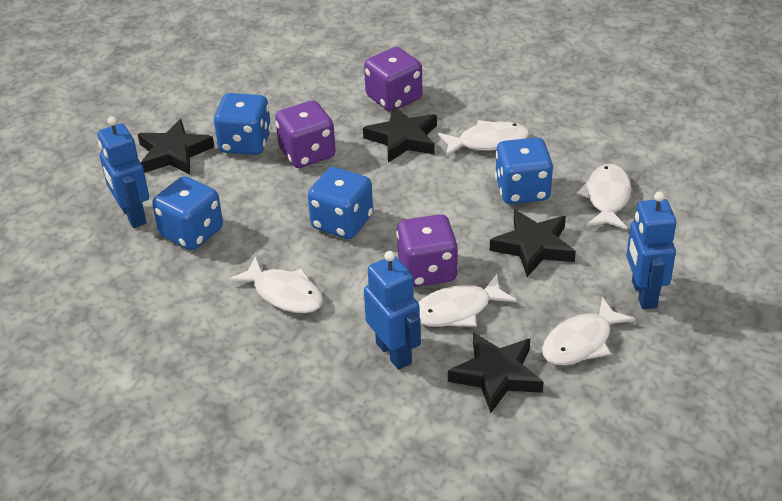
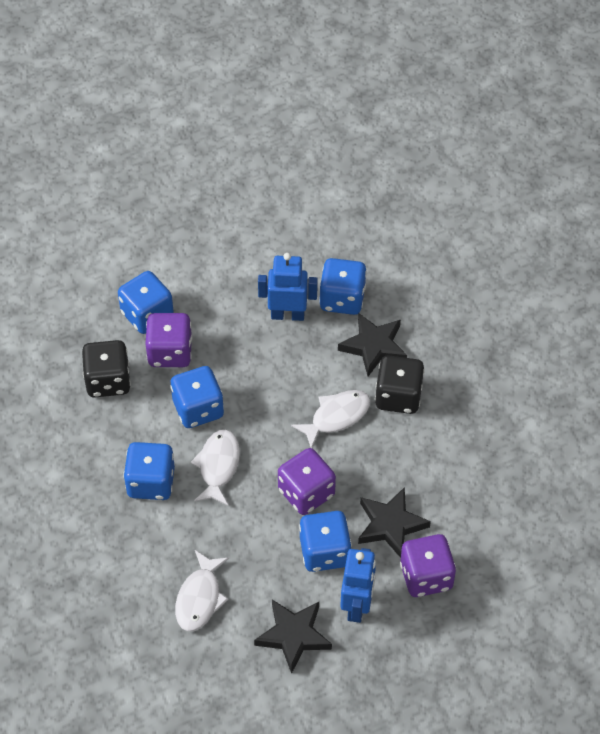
black dice: 0 -> 2
black star: 4 -> 3
blue dice: 4 -> 5
blue robot: 3 -> 2
white fish: 5 -> 3

